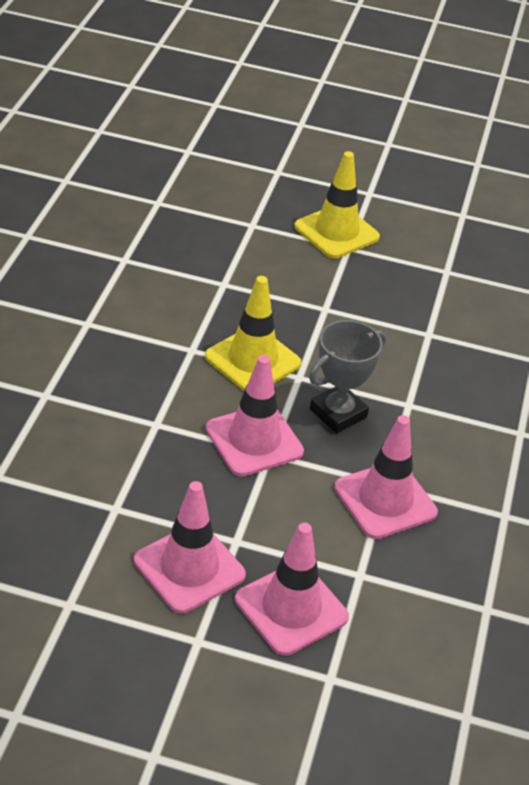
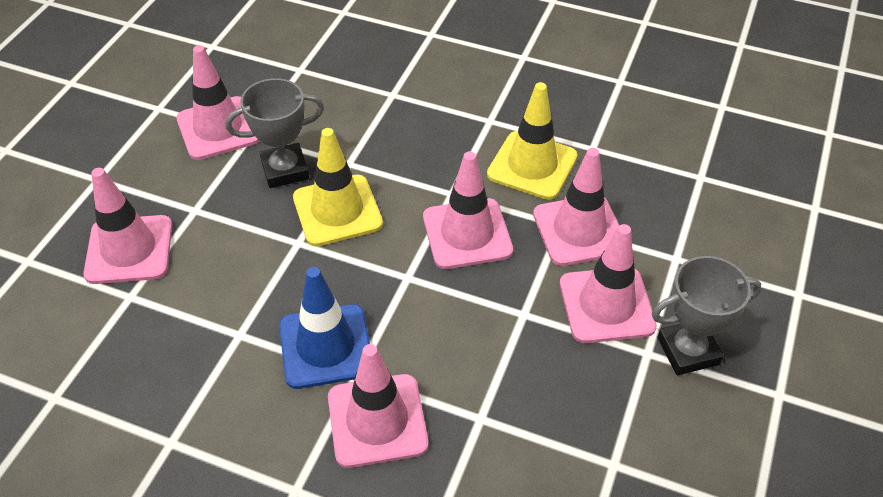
blue traffic cone: 0 -> 1
grey trophy: 1 -> 2
pink traffic cone: 4 -> 6

